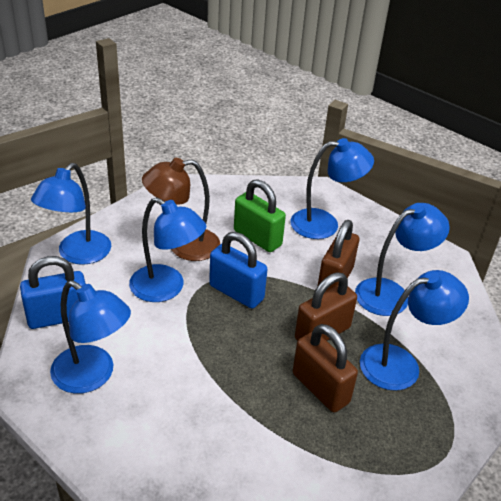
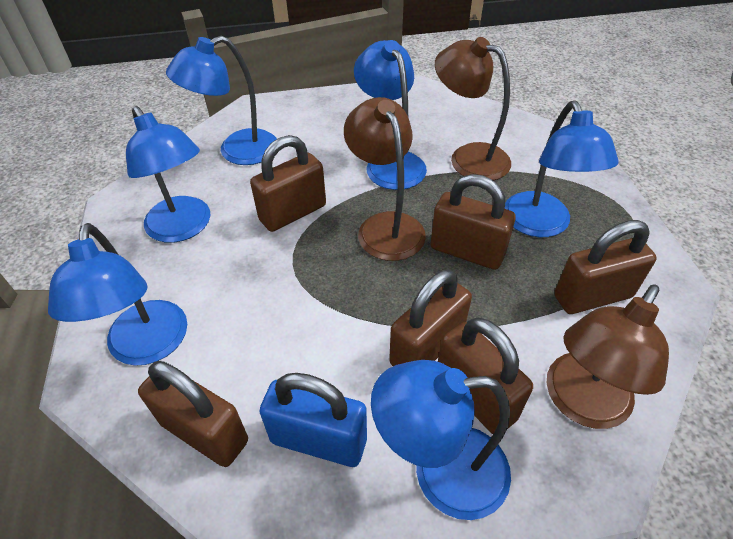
blue padlock: 2 -> 1
brown lamp: 1 -> 3
brown padlock: 3 -> 6
green padlock: 1 -> 0

